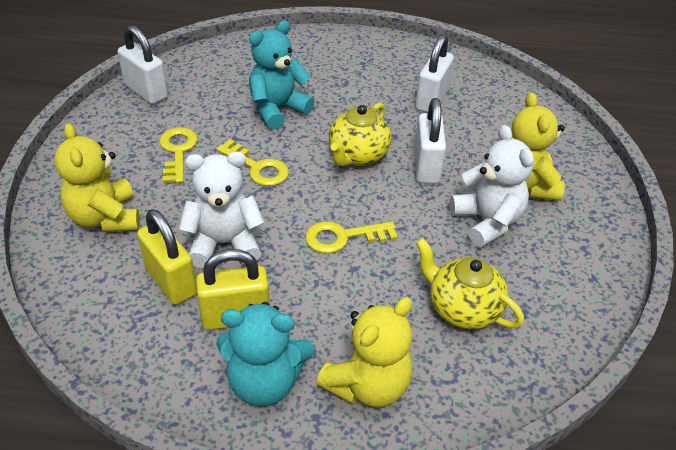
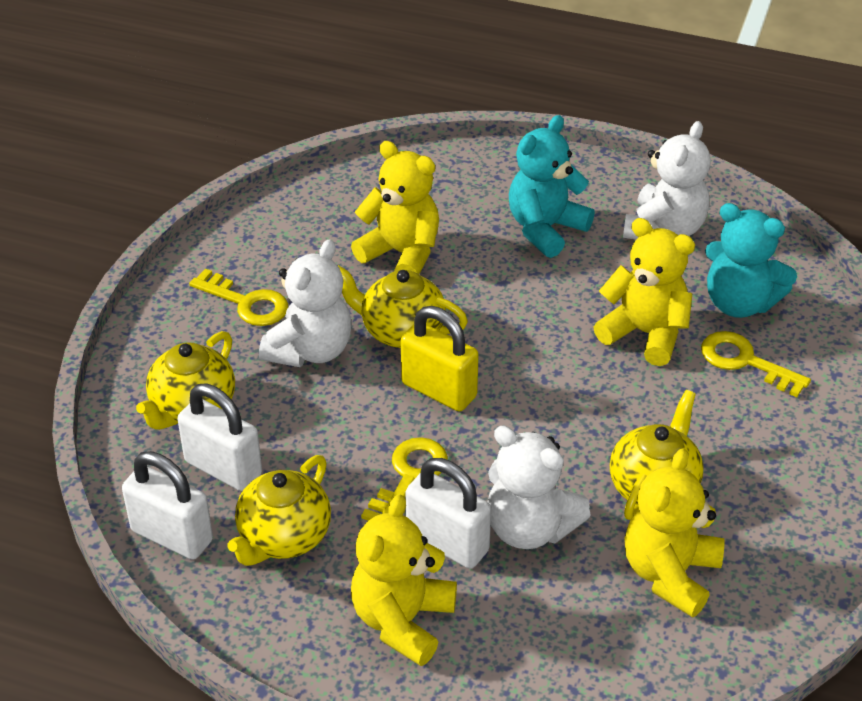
white teddy bear: 2 -> 3
yellow padlock: 2 -> 1
yellow teapot: 2 -> 4
yellow teddy bear: 3 -> 4

